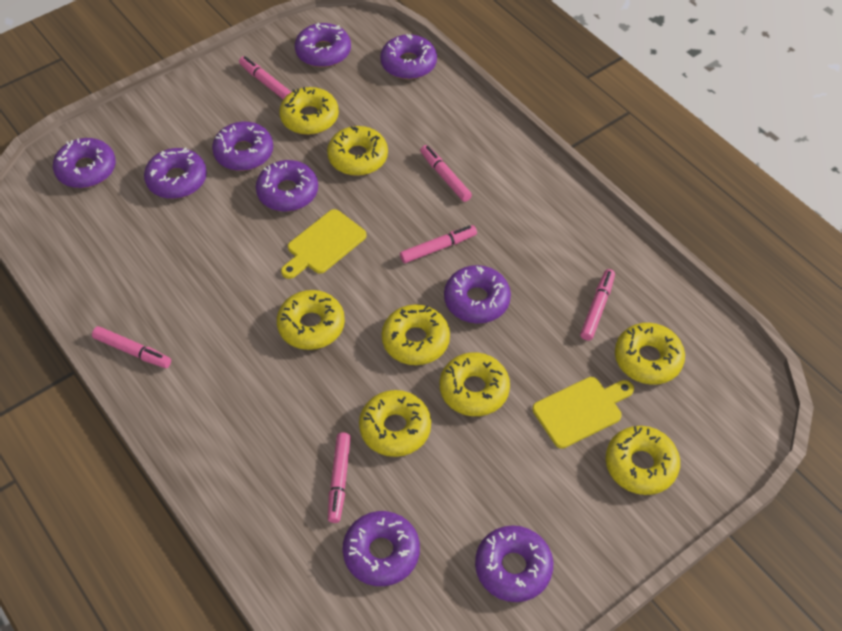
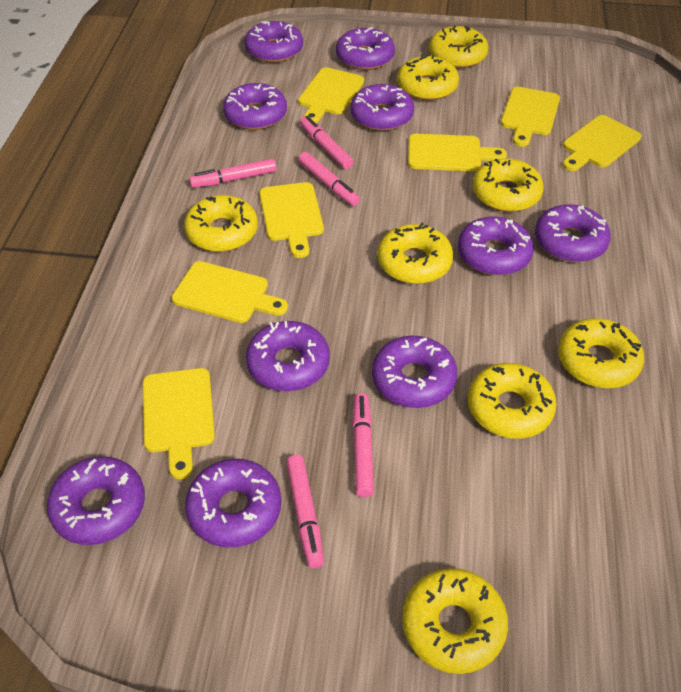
pink marker: 6 -> 5
purple donut: 9 -> 10
yellow cutting board: 2 -> 7

